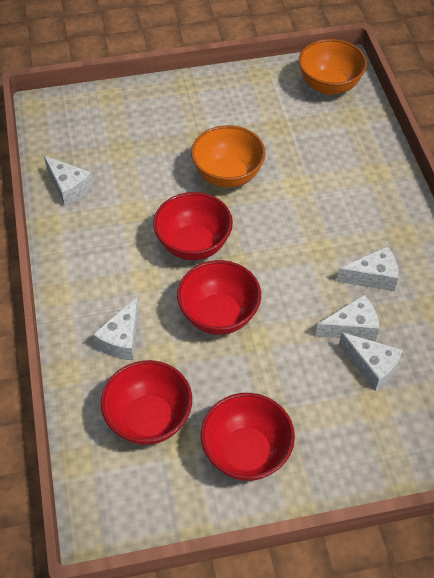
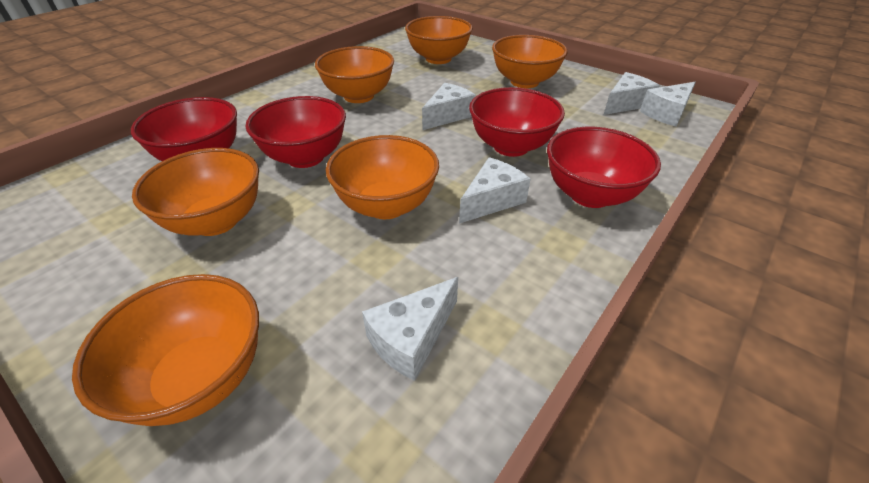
orange bowl: 2 -> 6

